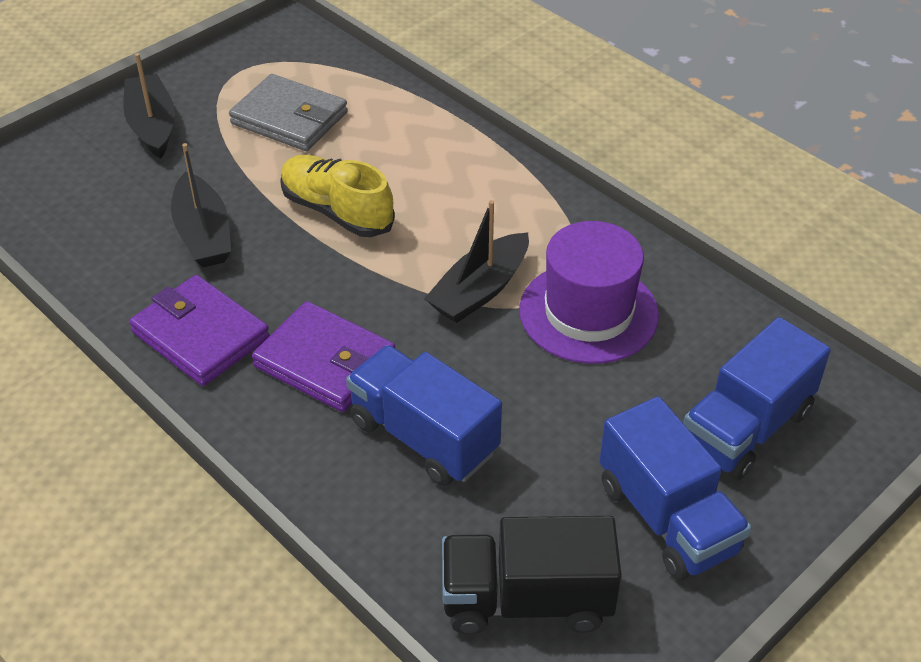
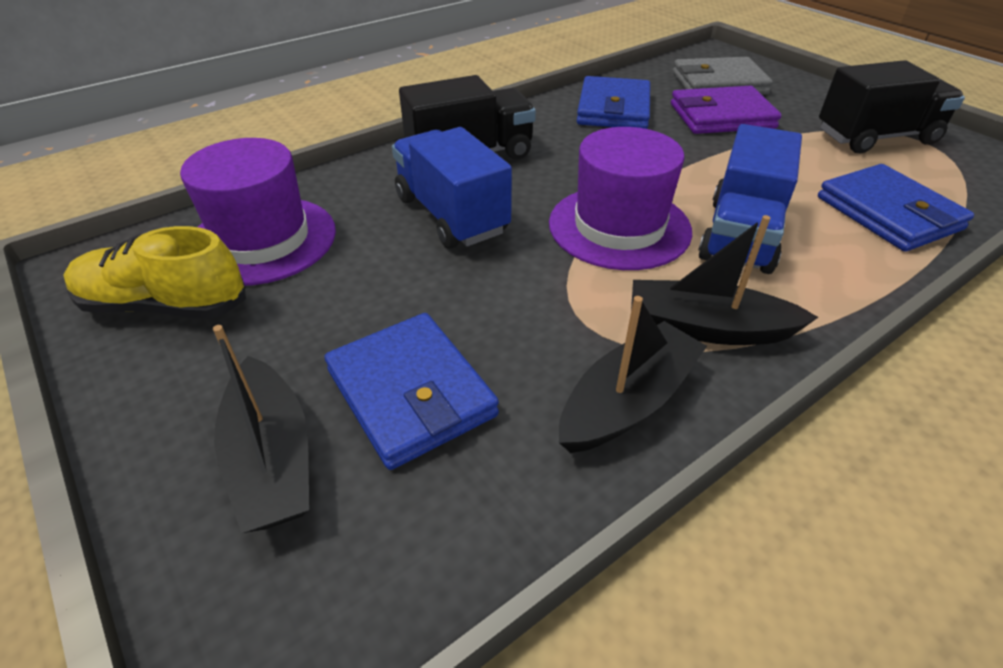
black truck: 1 -> 2
blue truck: 3 -> 2
blue wallet: 0 -> 3
purple hat: 1 -> 2
purple wallet: 2 -> 1

